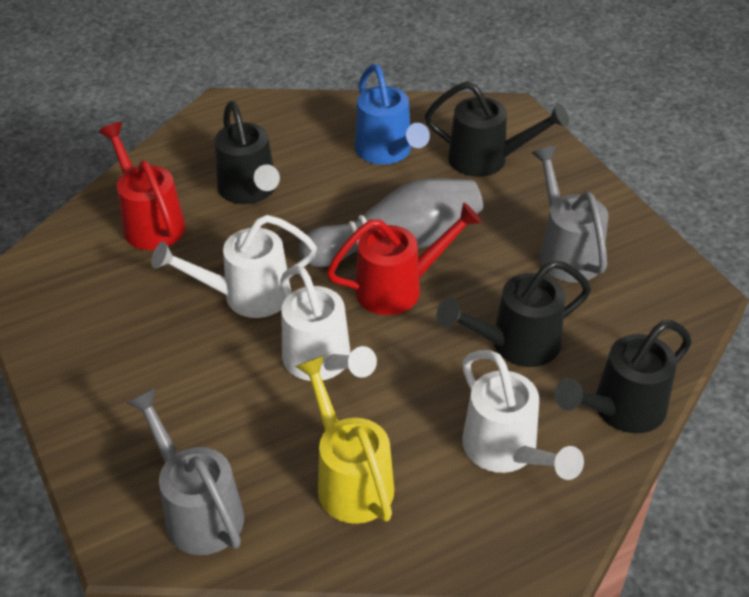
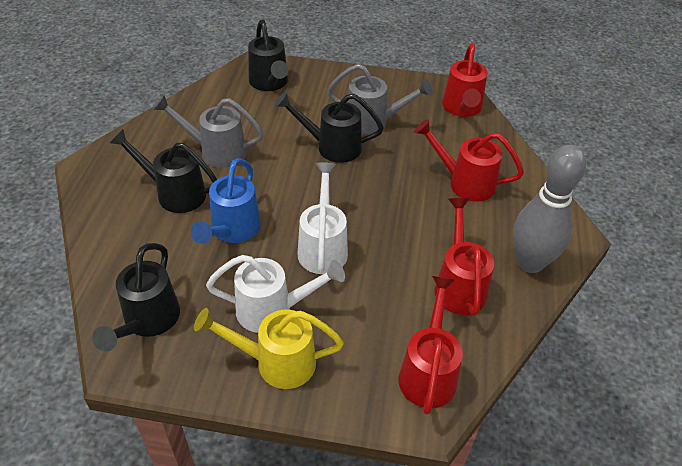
red watering can: 2 -> 4
white watering can: 3 -> 2

